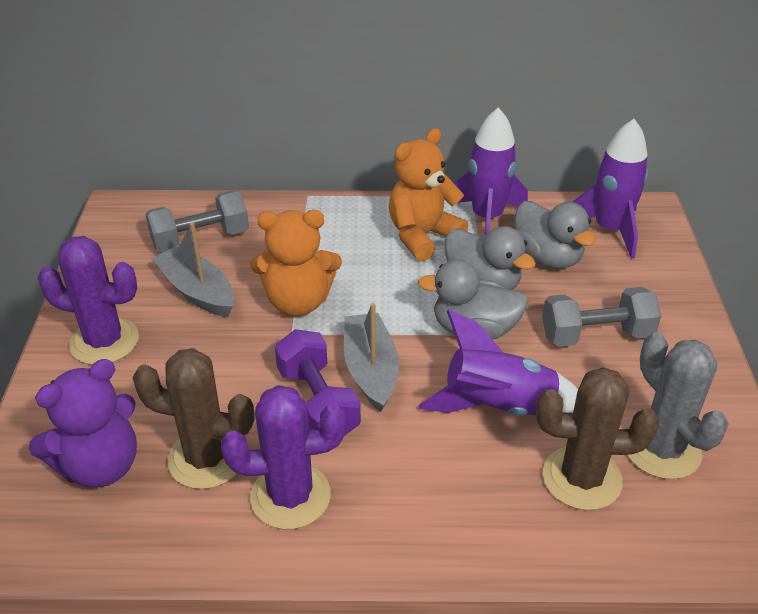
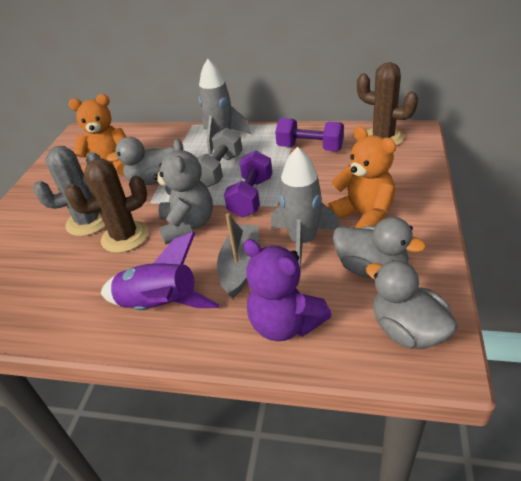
grey boat: 2 -> 1
grey dumbbell: 2 -> 1
grey rocket: 0 -> 2
grey teddy bear: 0 -> 1
purple cactus: 2 -> 0
purple dumbbell: 1 -> 2
purple rocket: 3 -> 1

